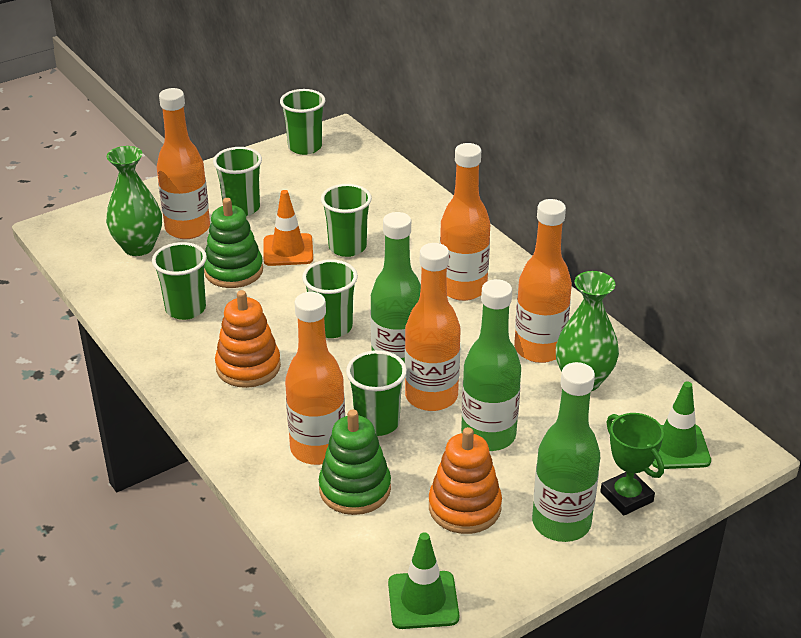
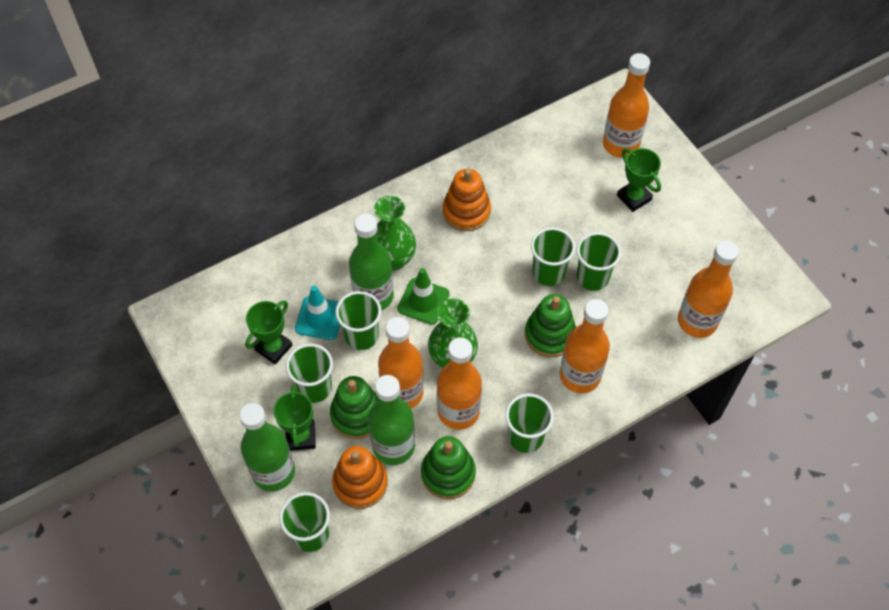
green stacking toy: 2 -> 3
green traffic cone: 2 -> 1
green trophy: 1 -> 3
orange traffic cone: 1 -> 0
turquoise traffic cone: 0 -> 1

